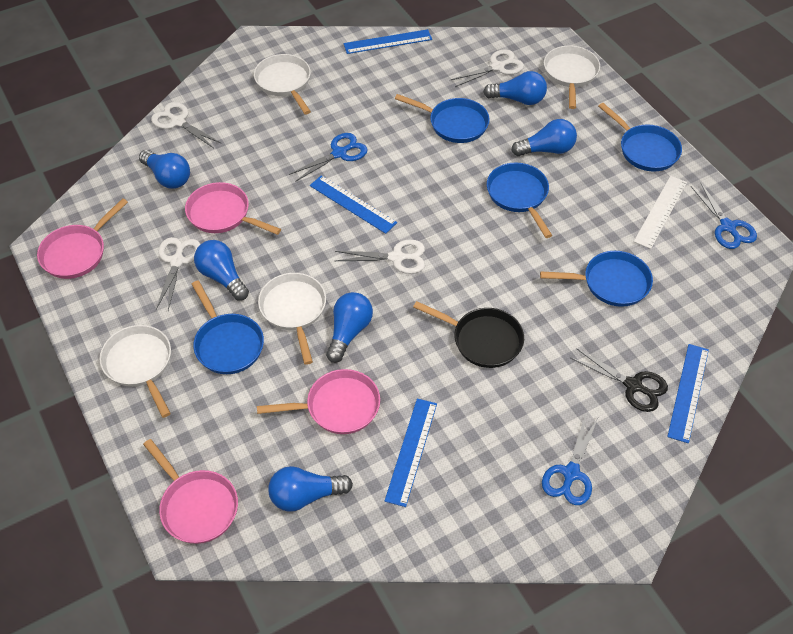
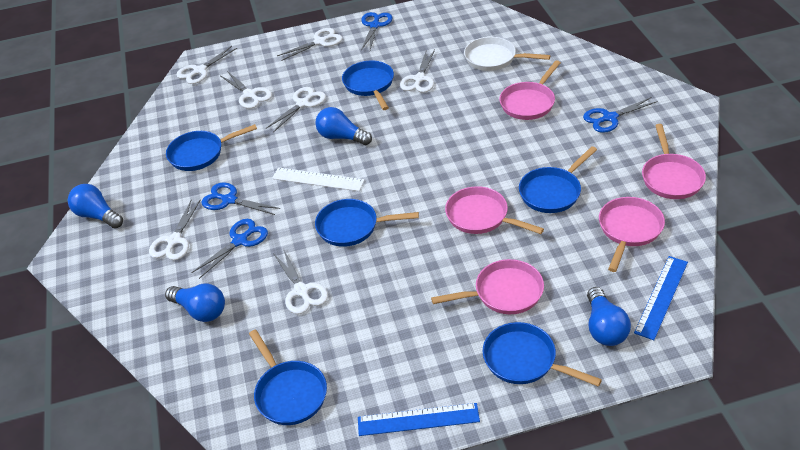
black pan: 1 -> 0
black scissors: 1 -> 0
blue light bulb: 6 -> 4
blue pan: 5 -> 6
blue ruler: 4 -> 2
blue scissors: 3 -> 4
pink pan: 4 -> 5
white pan: 4 -> 1
white scissors: 4 -> 7

